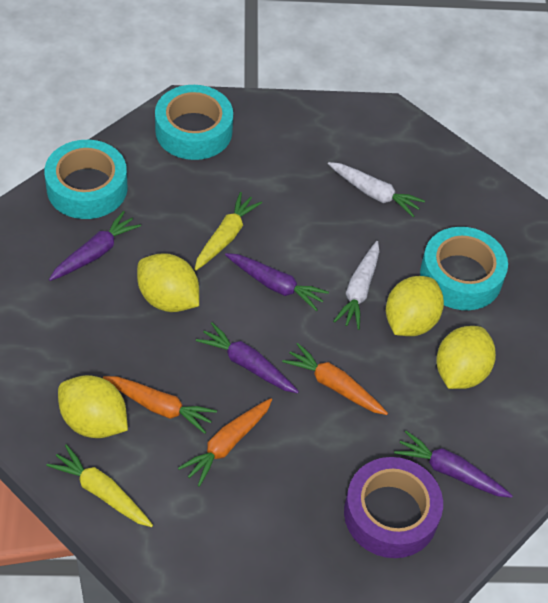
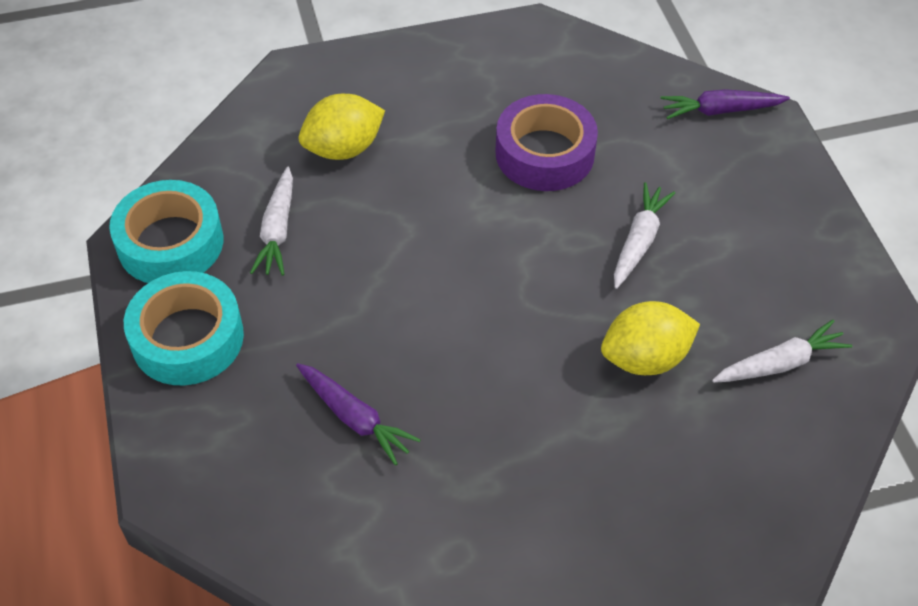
orange carrot: 3 -> 0
purple carrot: 4 -> 2
turquoise tape: 3 -> 2
white carrot: 2 -> 3
yellow carrot: 2 -> 0
yellow lemon: 4 -> 2

